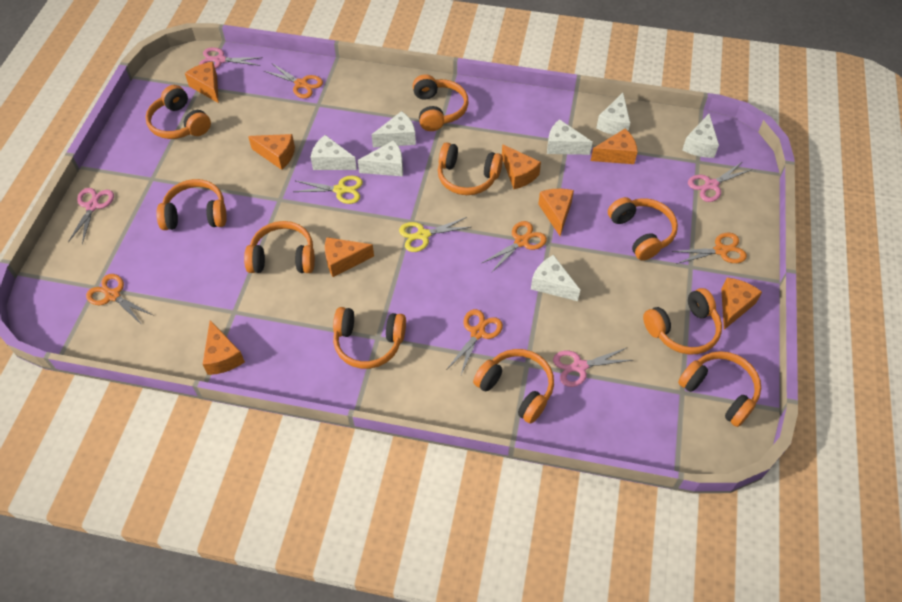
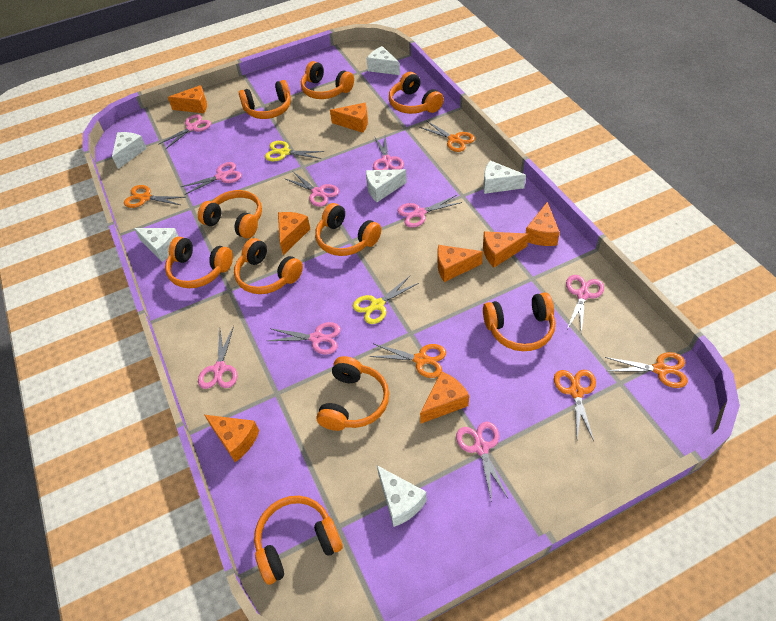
pink scissors: 4 -> 9
white cheese: 7 -> 6

